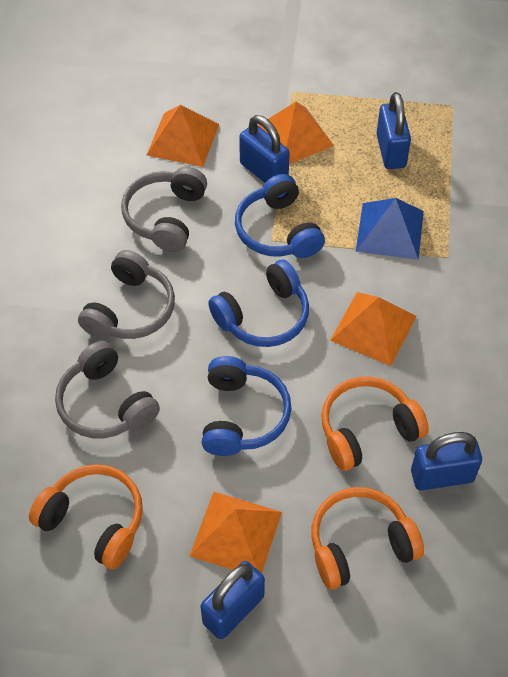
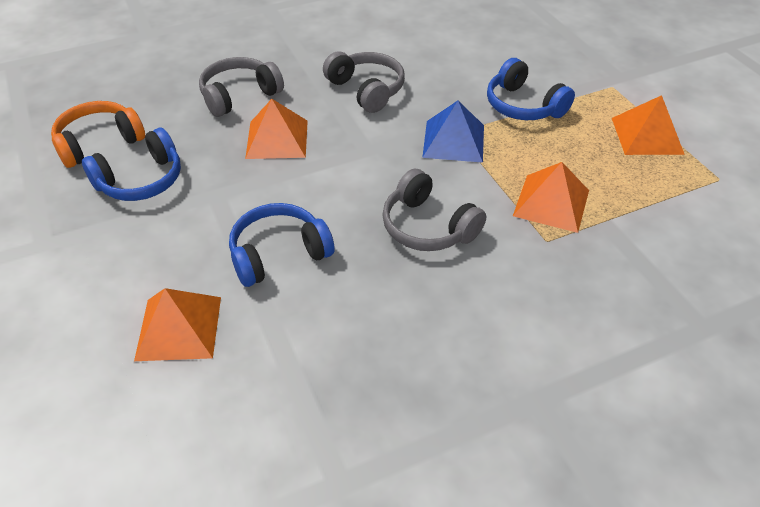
blue padlock: 4 -> 0
orange headphones: 3 -> 1

